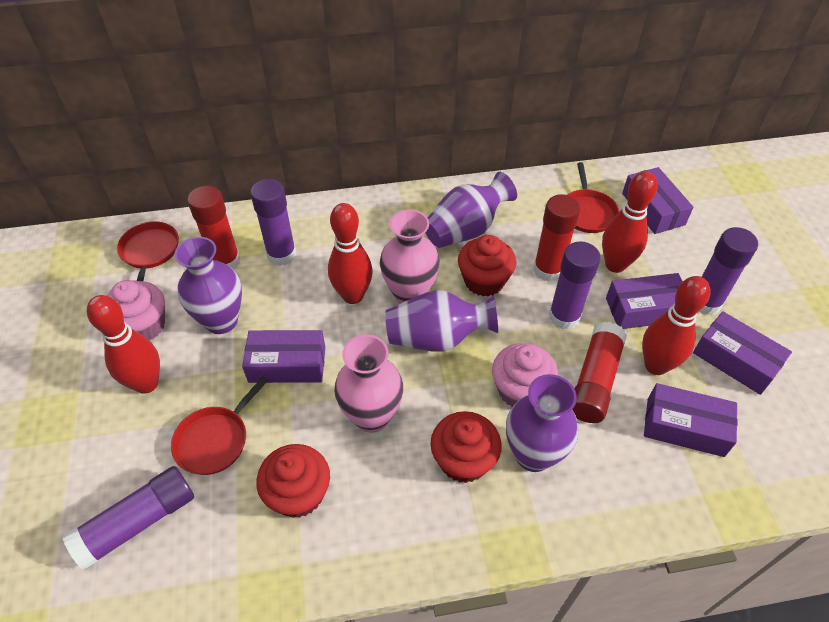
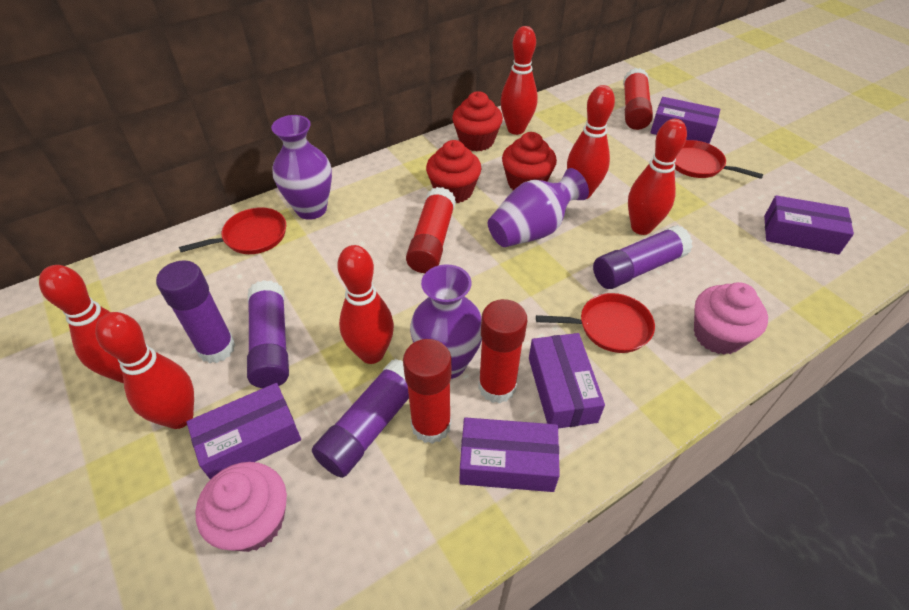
pink vase: 2 -> 0
purple vase: 4 -> 3
red bowling pin: 4 -> 6
red glue stick: 3 -> 4

